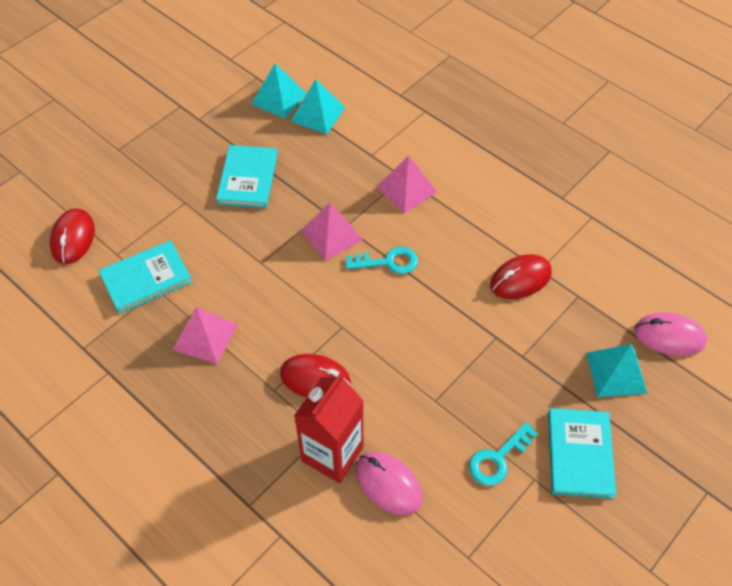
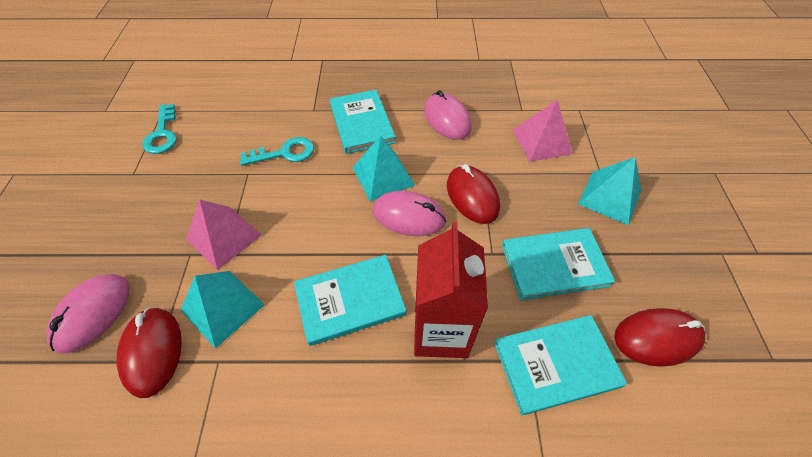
pink mouse: 2 -> 3
pink pyramid: 3 -> 2
turquoise book: 3 -> 4

